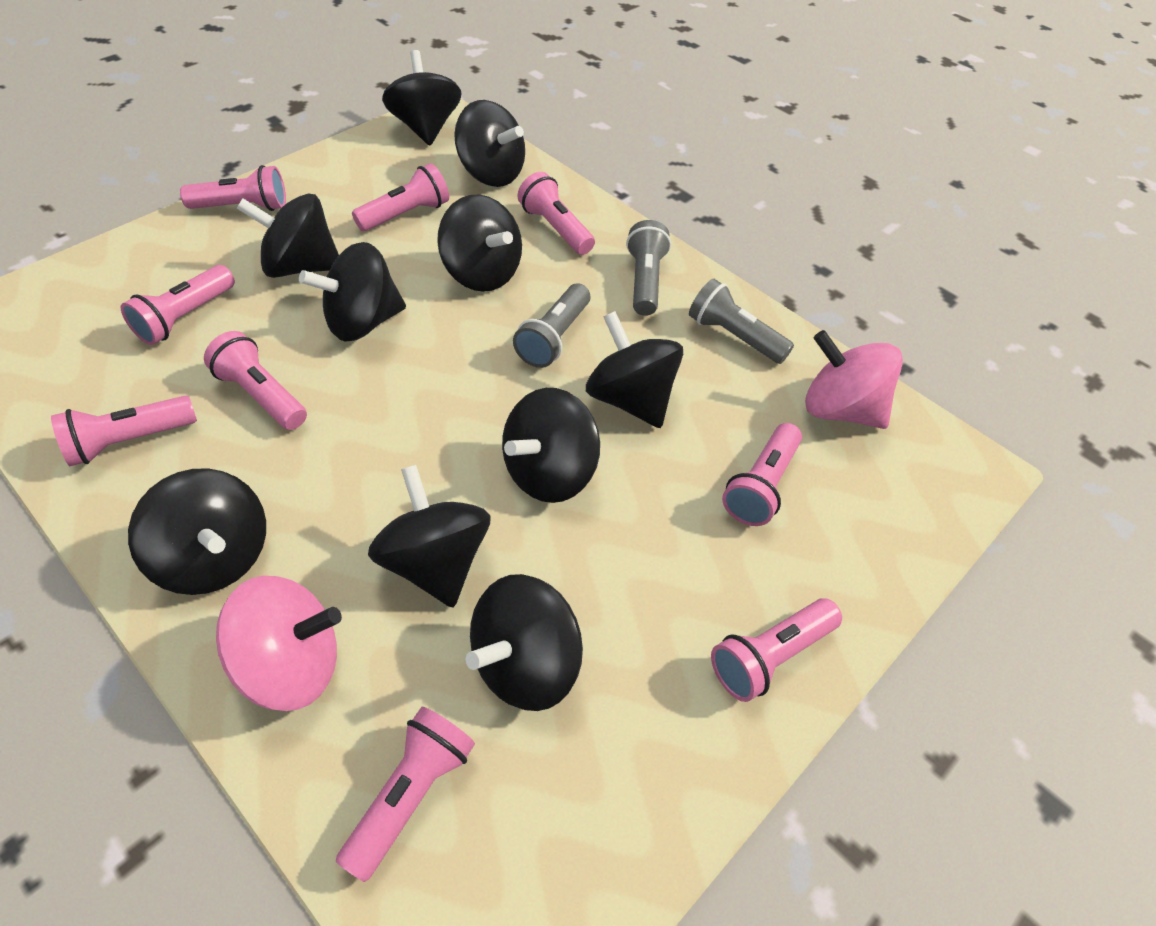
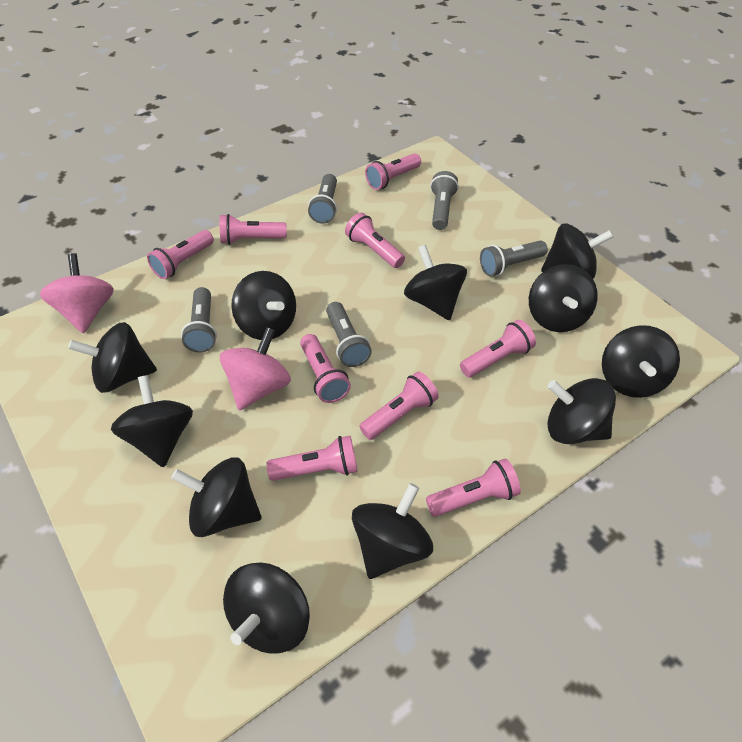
black spinning top: 10 -> 11
grey flashlight: 3 -> 5

